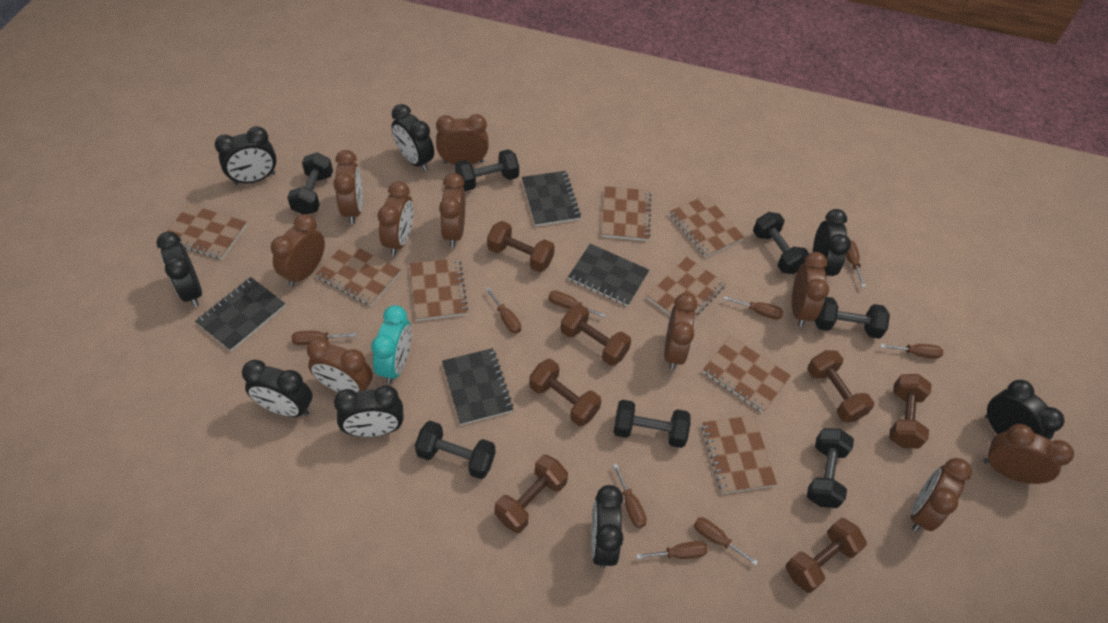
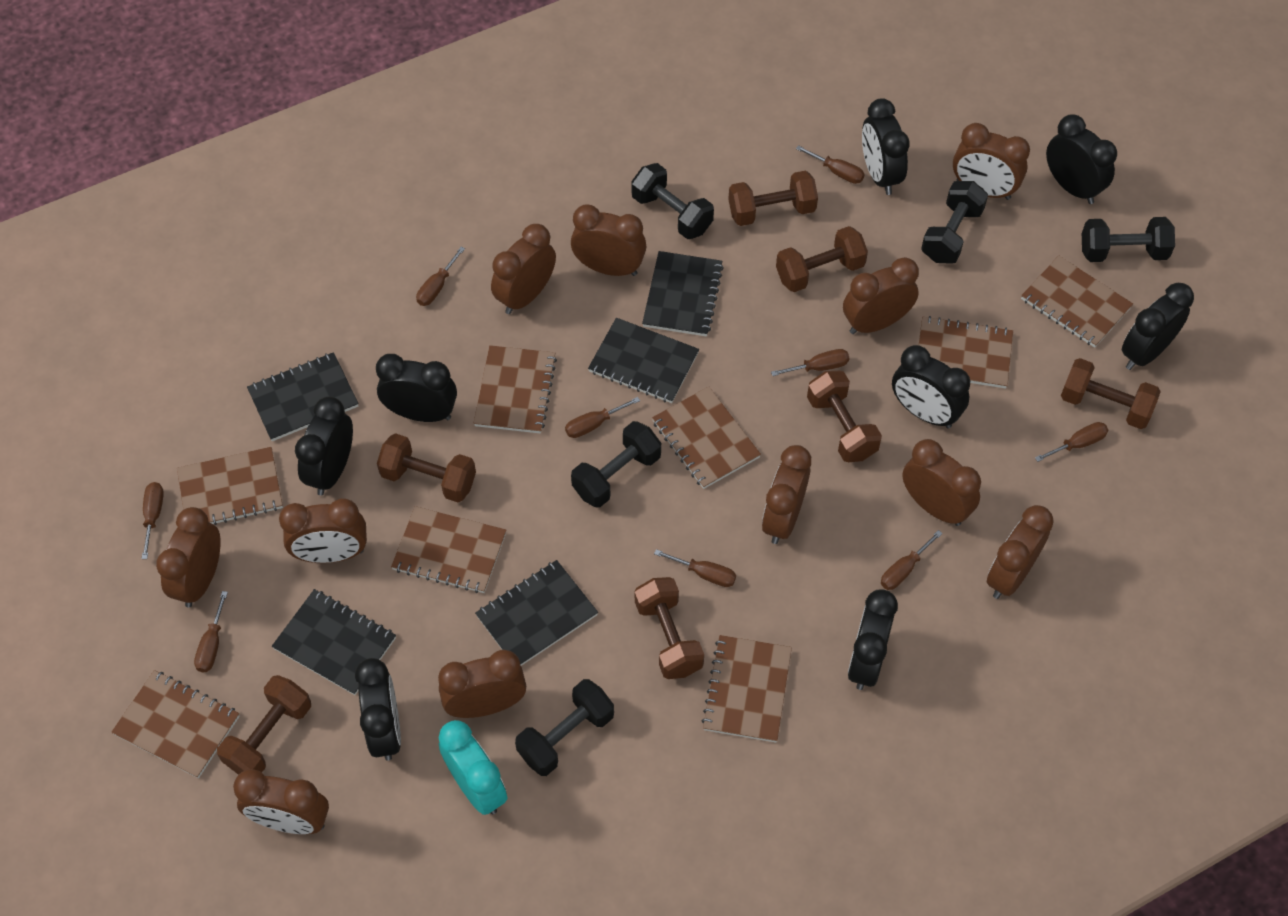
black dumbbell: 7 -> 5
black notebook: 4 -> 5
brown clock: 10 -> 11

